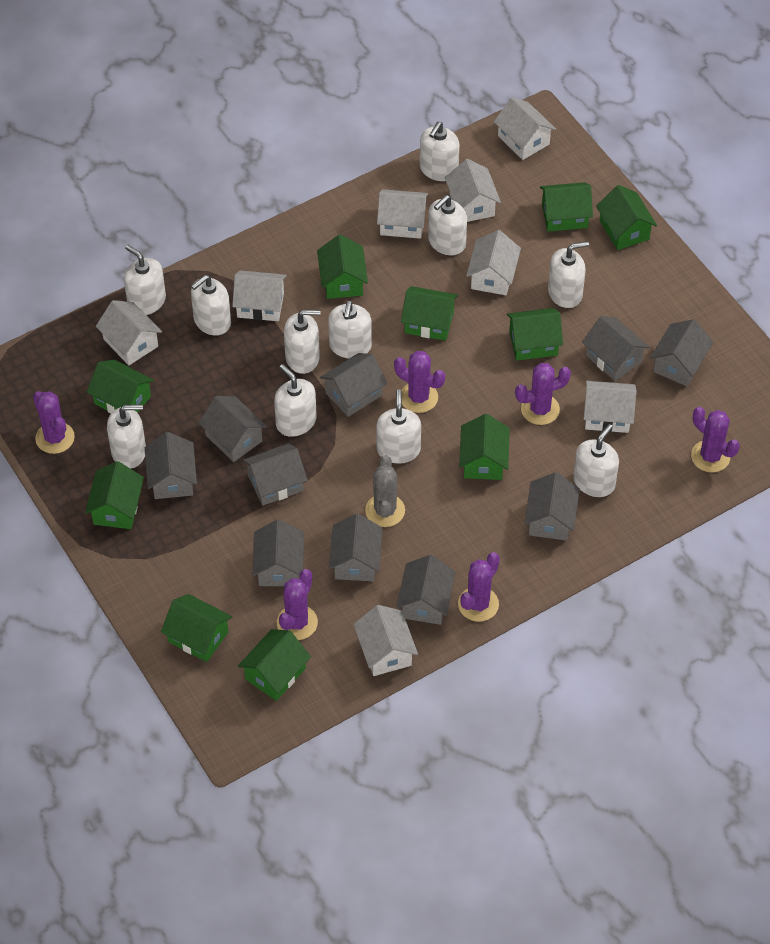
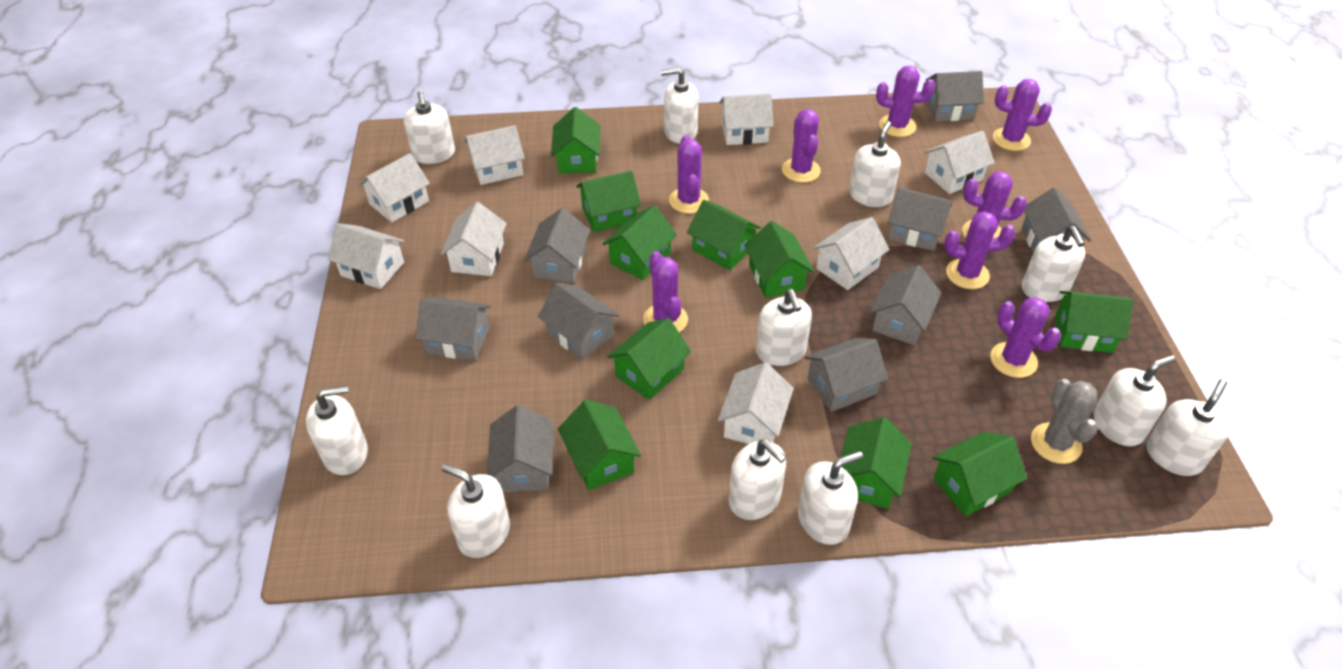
grey house: 10 -> 9
purple cactus: 6 -> 8

